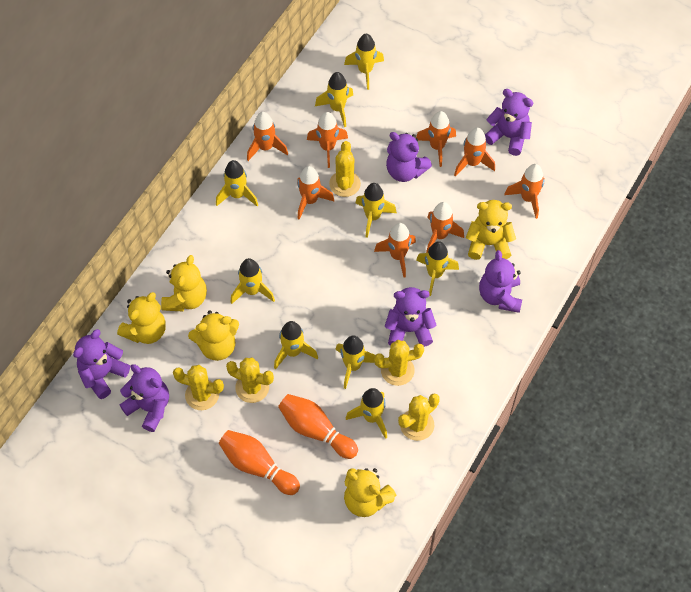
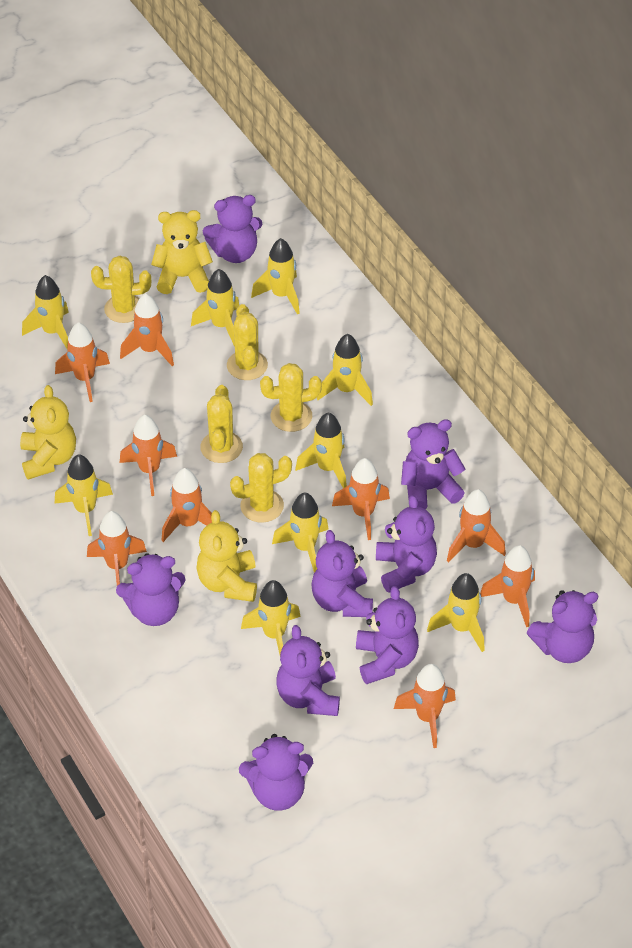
orange bowling pin: 2 -> 0
orange rocket: 8 -> 9
purple teddy bear: 6 -> 9
yellow teddy bear: 5 -> 3

